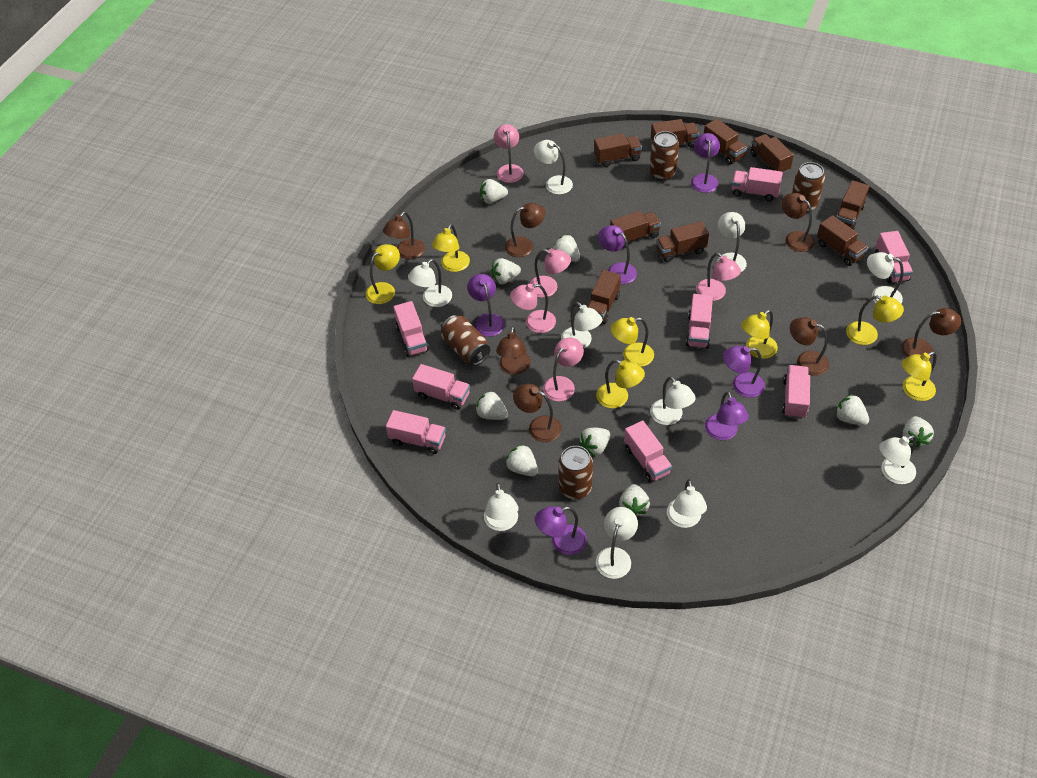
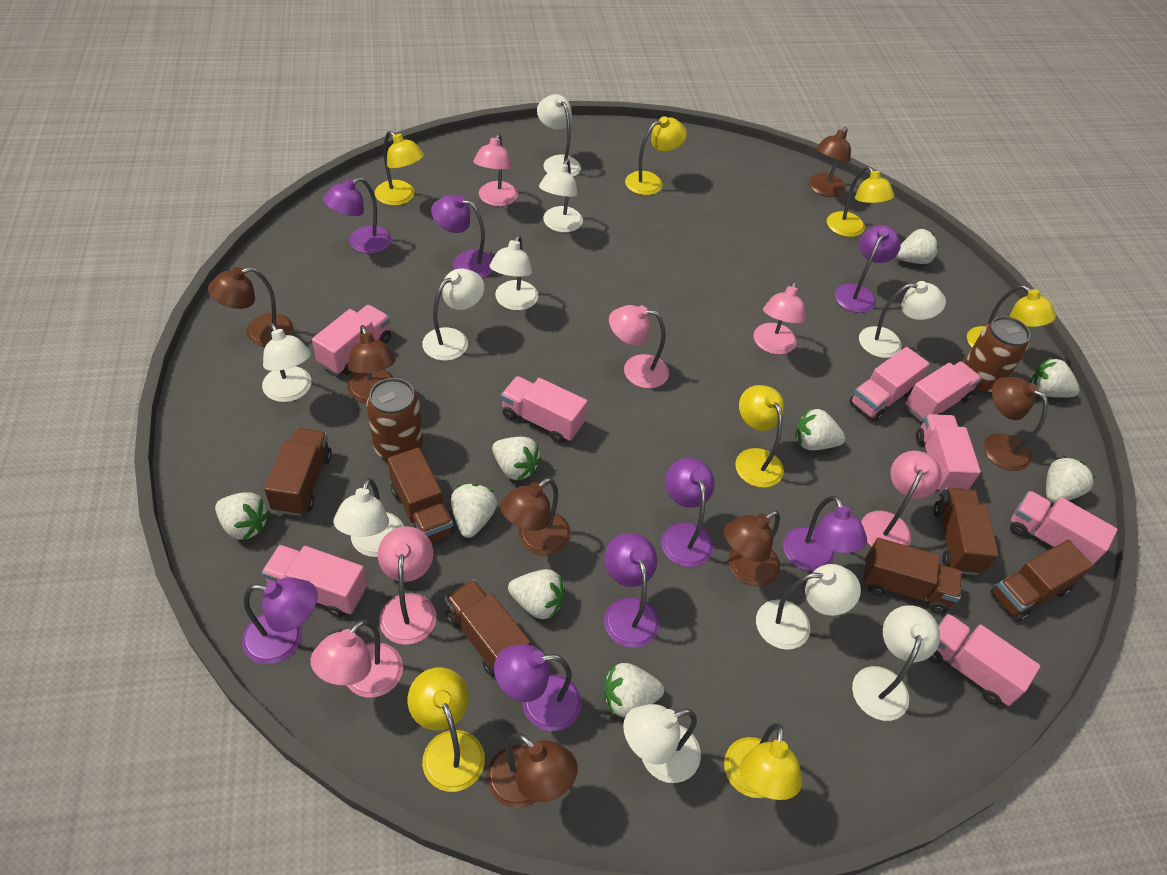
brown can: 4 -> 2
brown truck: 9 -> 6
pink lamp: 5 -> 6
purple lamp: 6 -> 8

